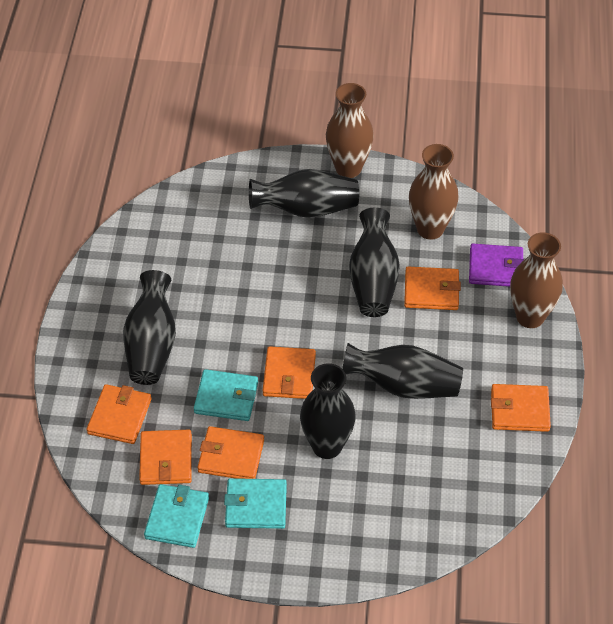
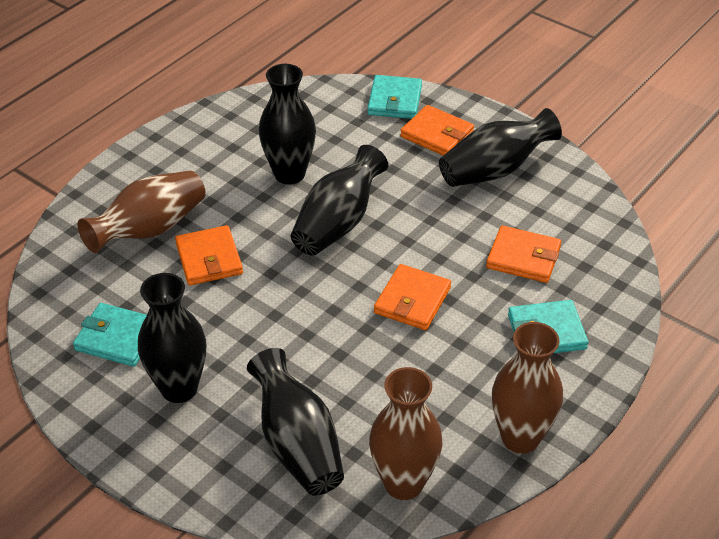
orange wallet: 6 -> 4
purple wallet: 1 -> 0

